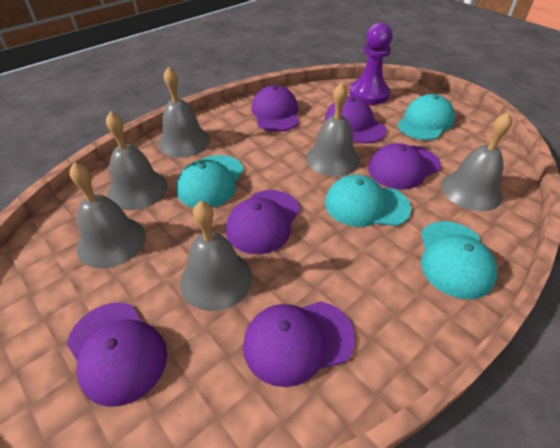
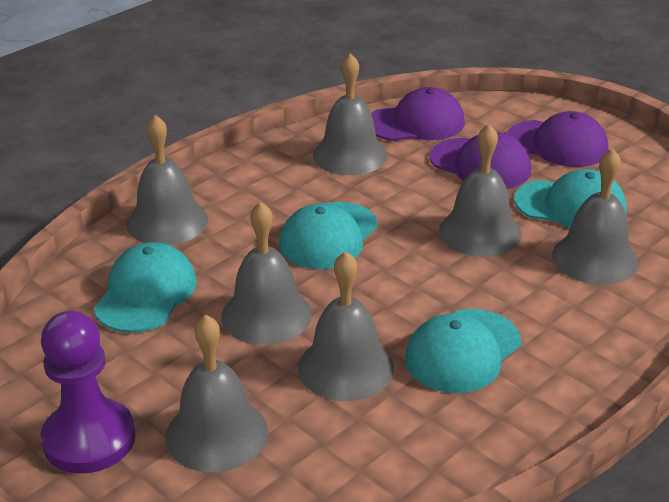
grey bell: 6 -> 7
purple cap: 6 -> 3

